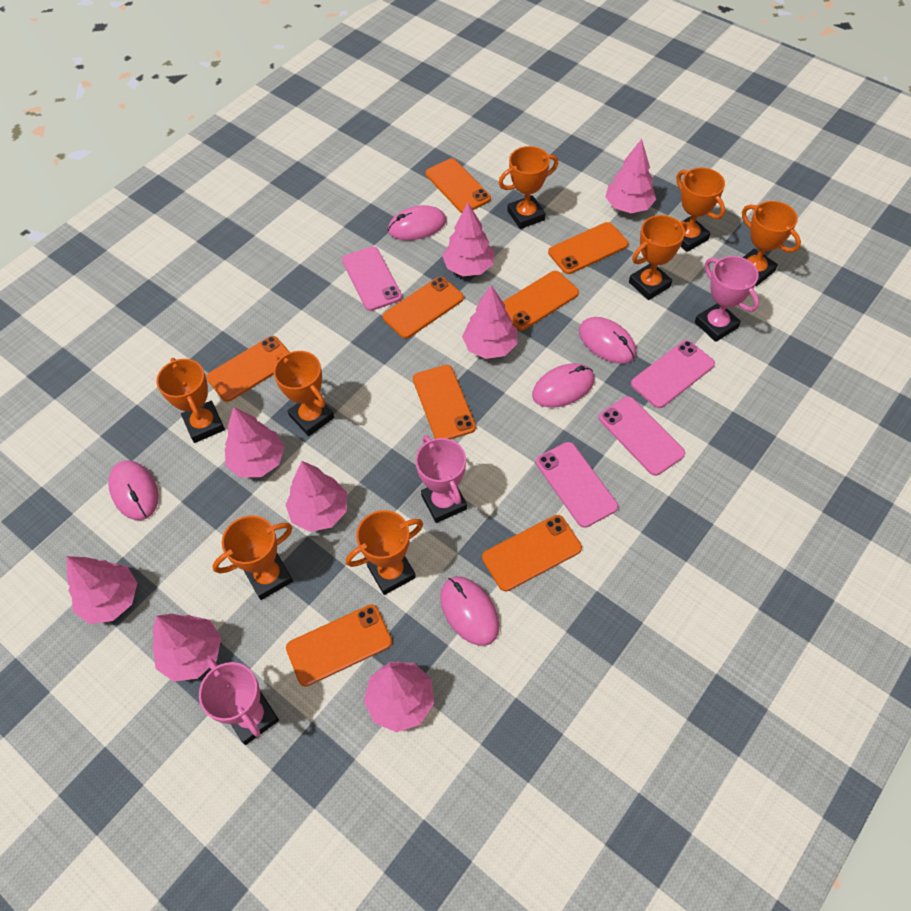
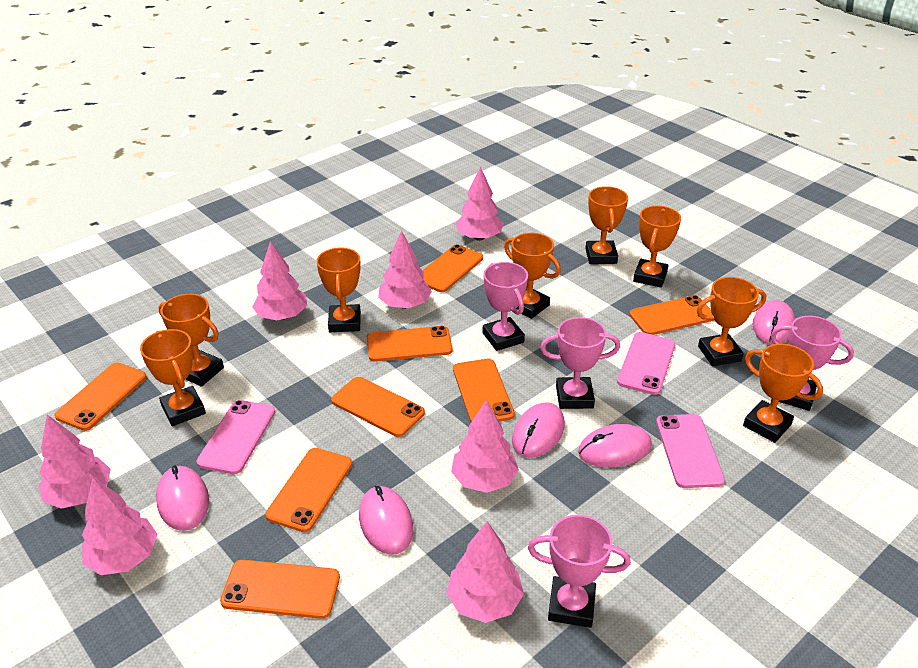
pink phone: 4 -> 3
pink tree: 8 -> 7
pink trophy: 3 -> 4

